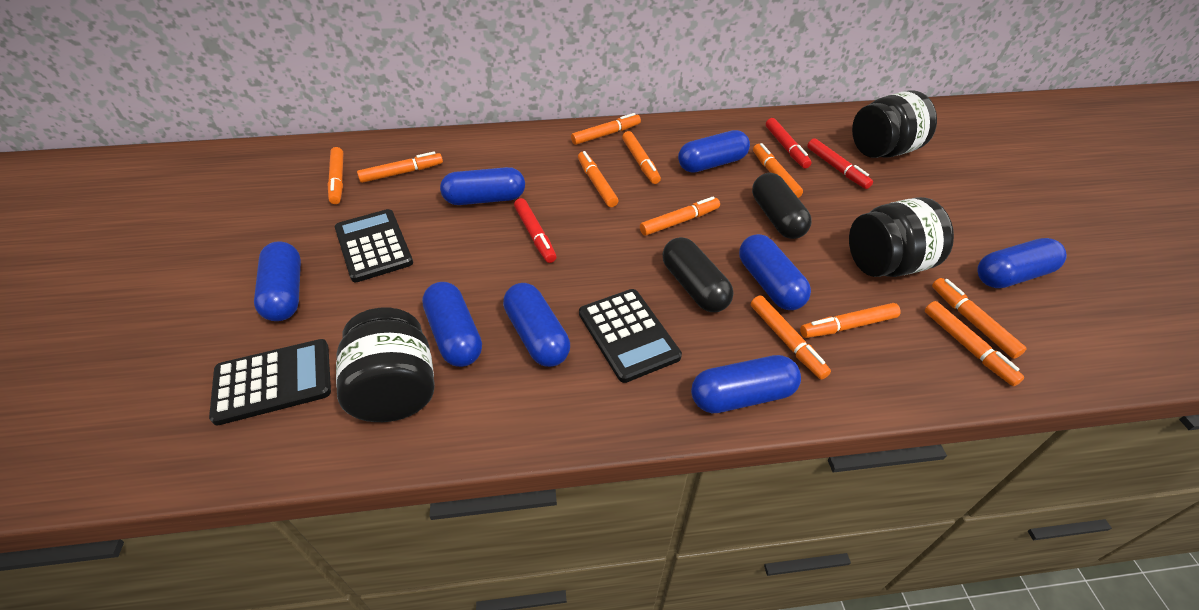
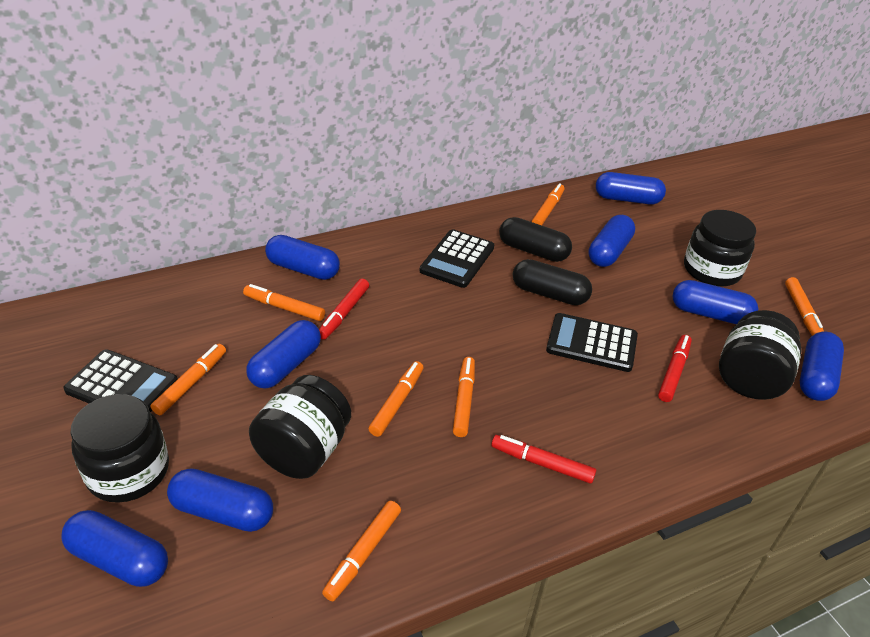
black jar: 3 -> 4
orange marker: 11 -> 7

